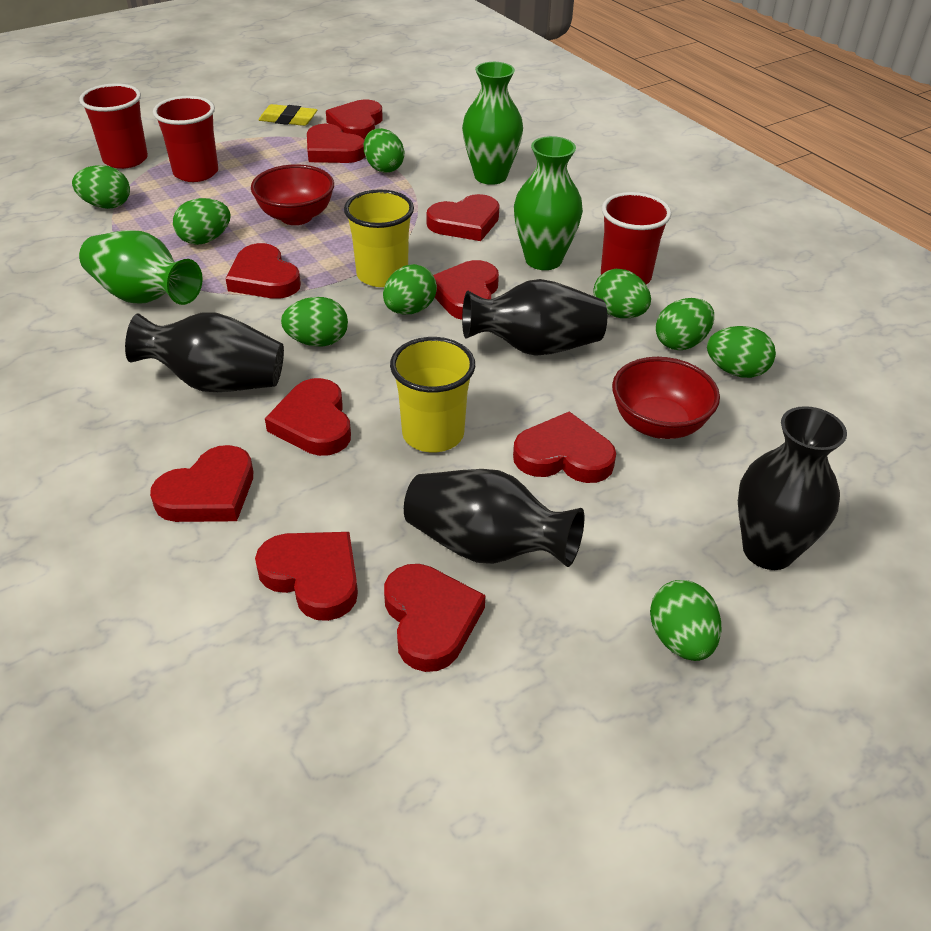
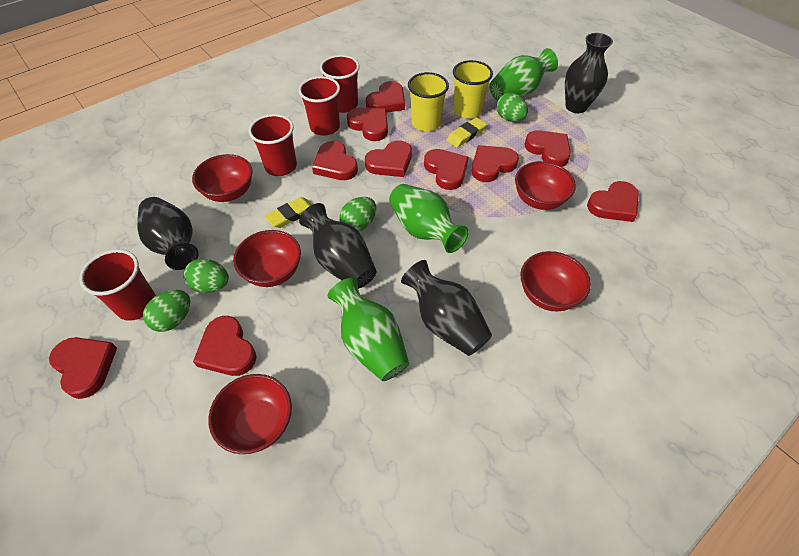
green egg: 9 -> 4
red bowl: 2 -> 5
red cup: 3 -> 4
yellow eraser: 1 -> 2

